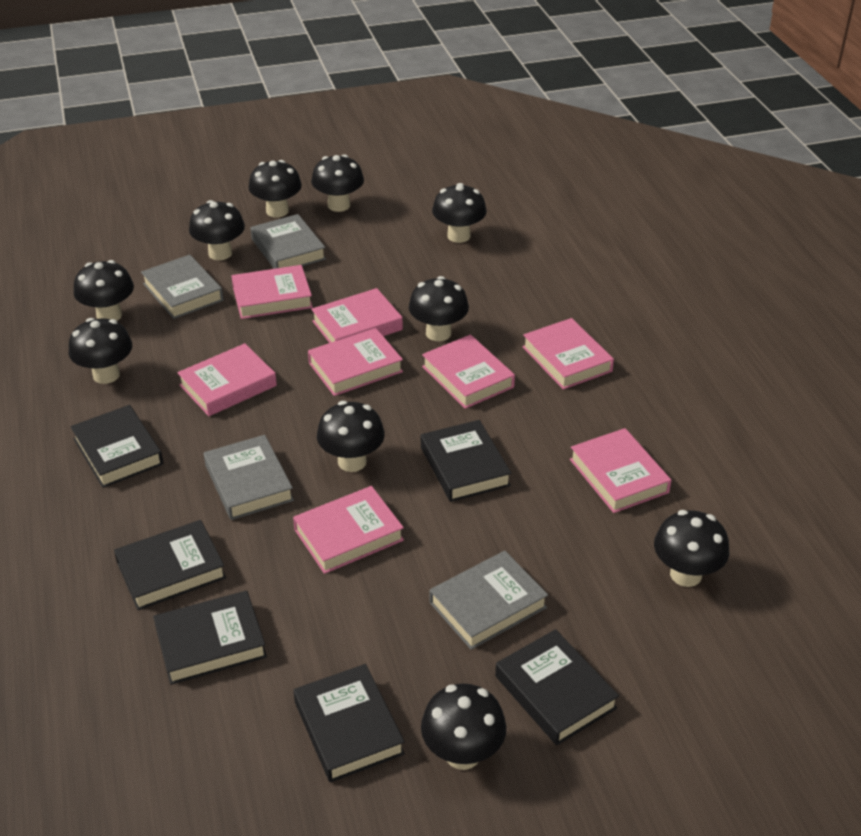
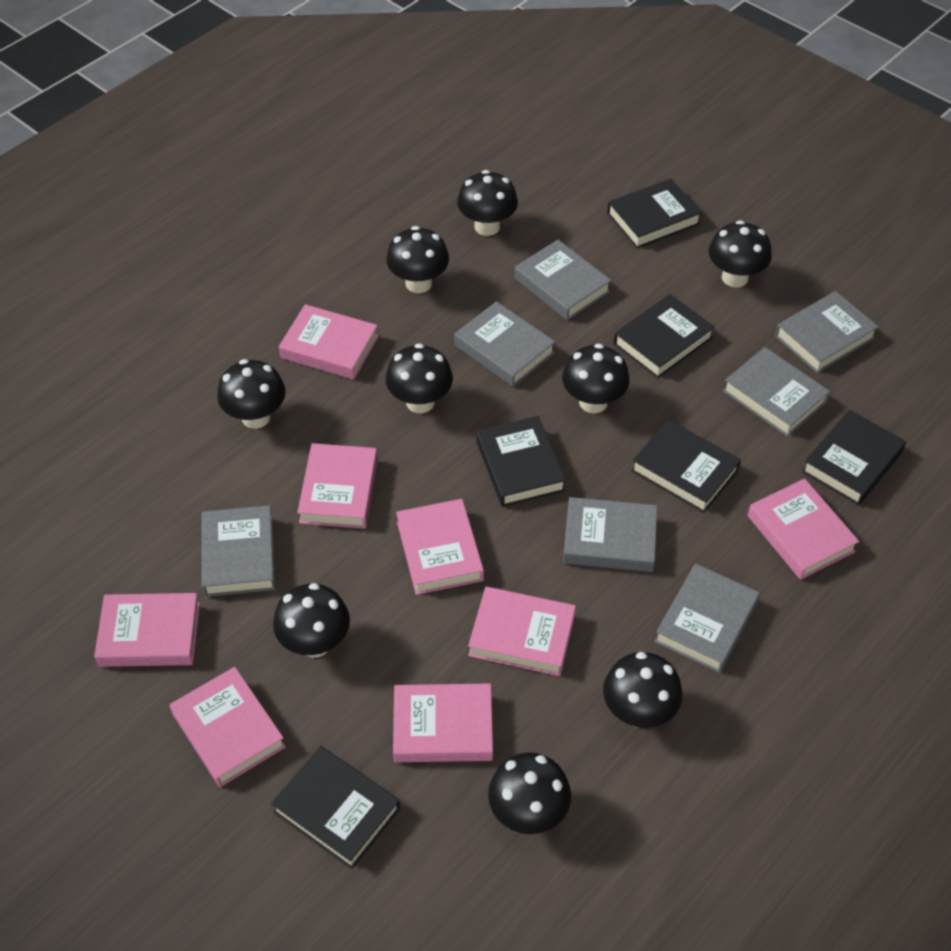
black mushroom: 10 -> 9
grey book: 4 -> 7

